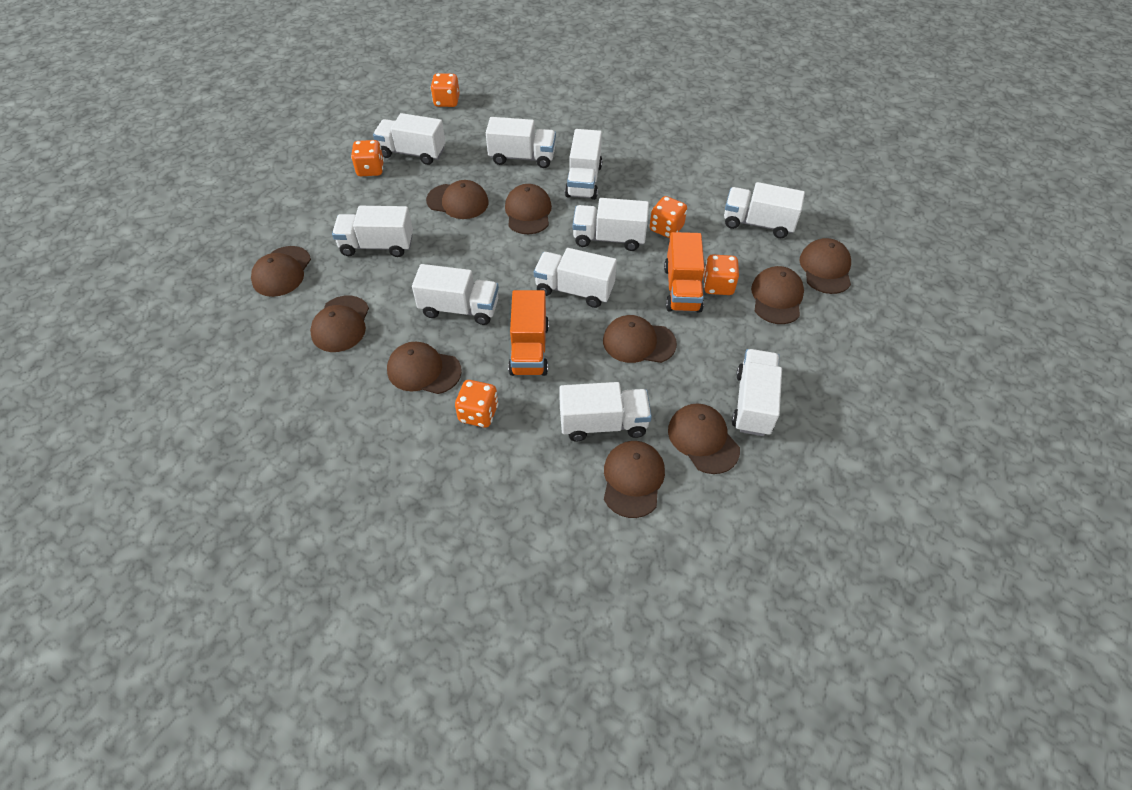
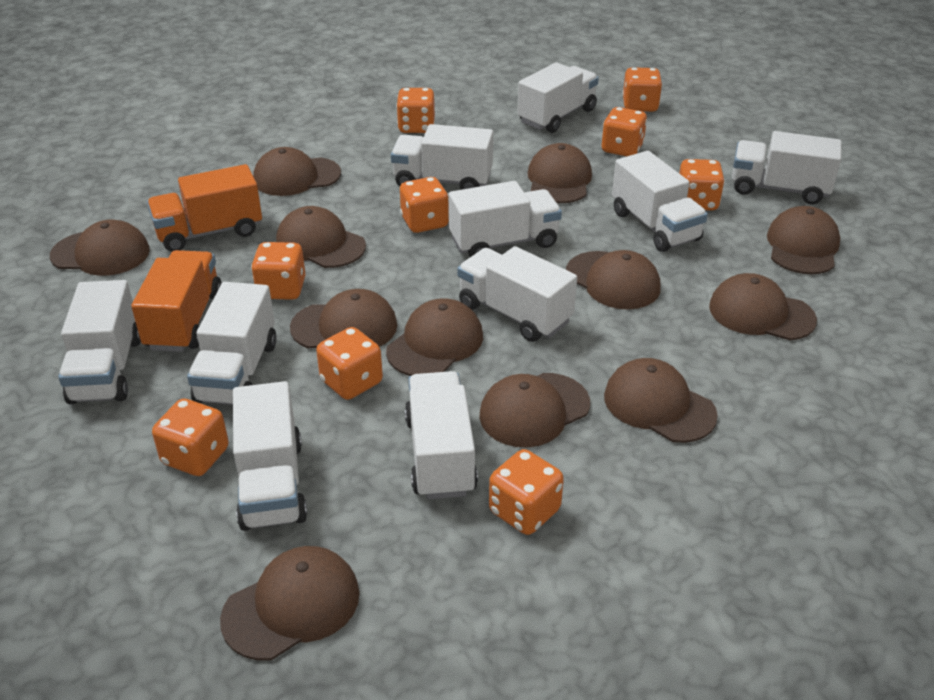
brown cap: 10 -> 12
orange dice: 5 -> 9

